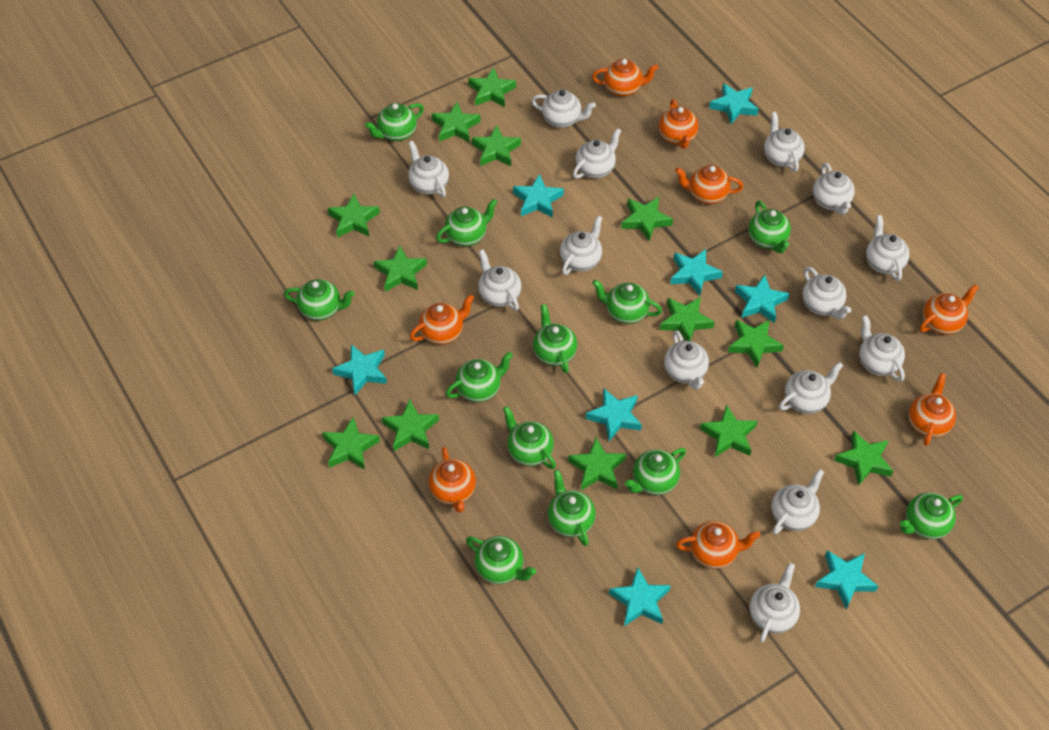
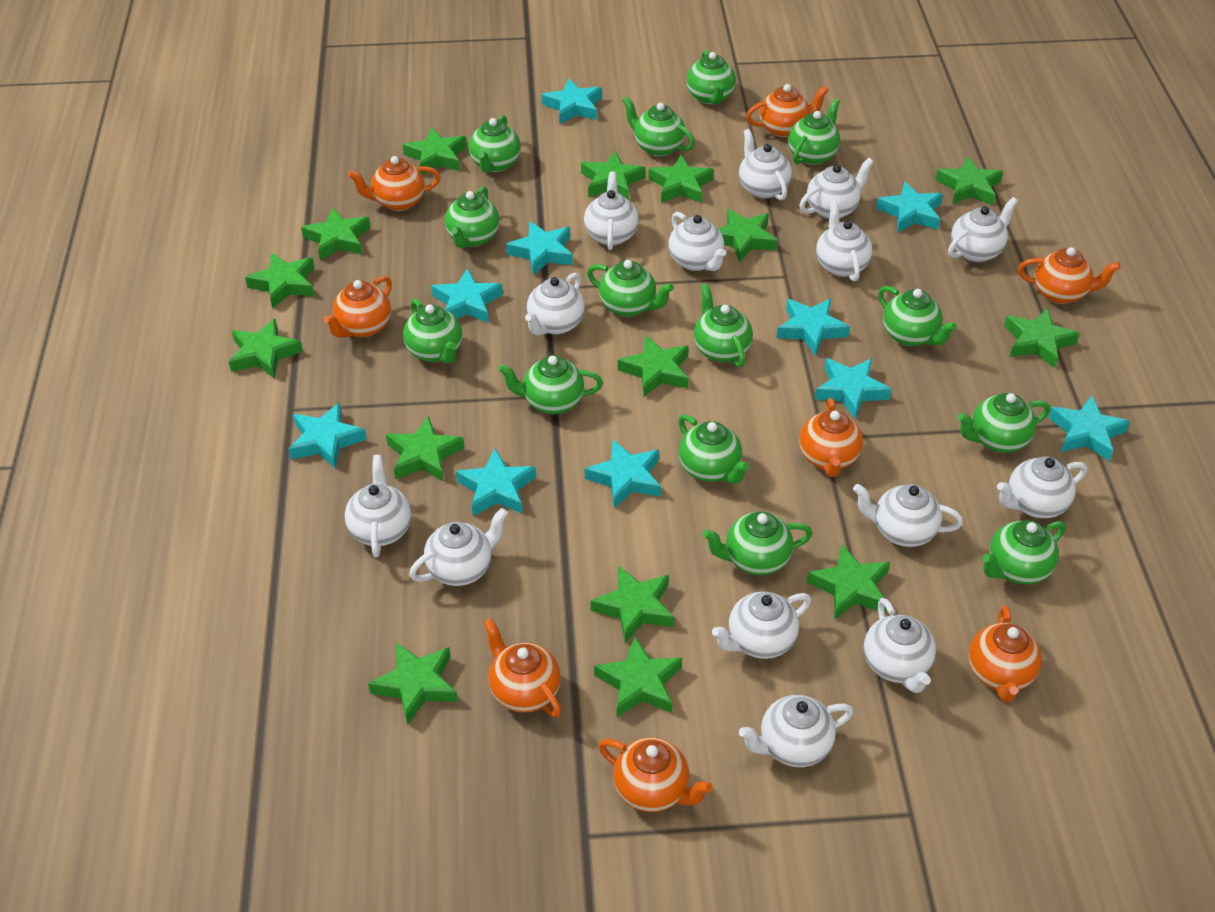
green star: 13 -> 15
green teapot: 12 -> 14
turquoise star: 8 -> 10

